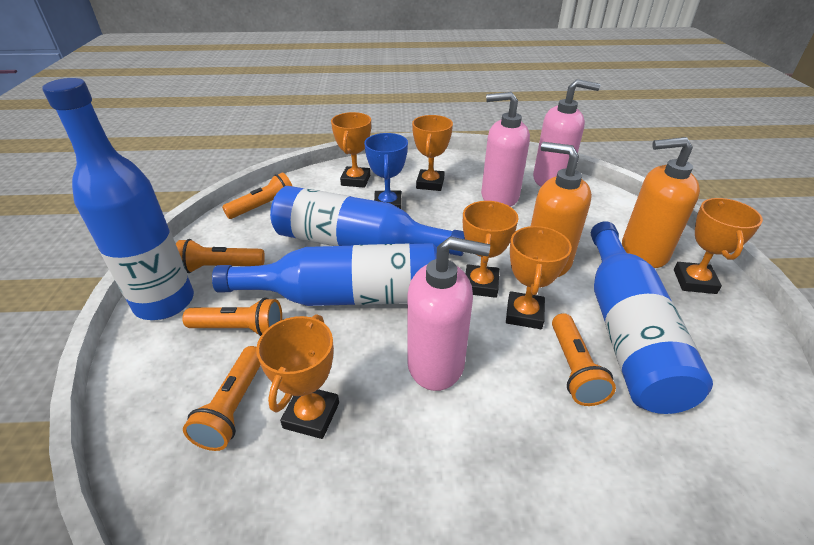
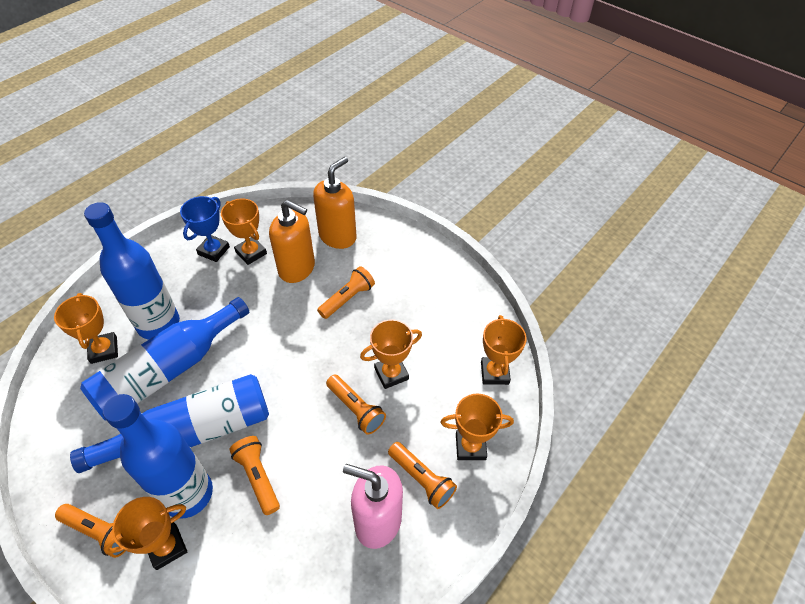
pink soap dispenser: 3 -> 1

